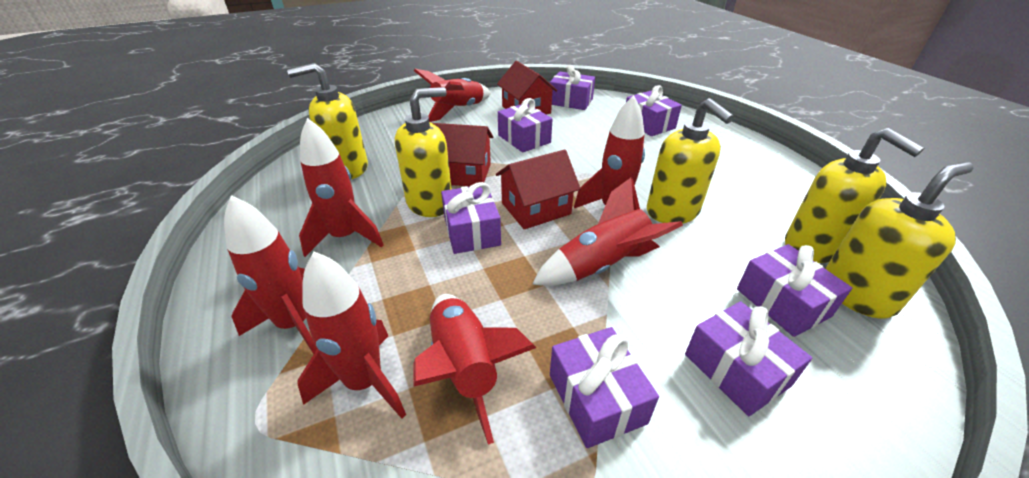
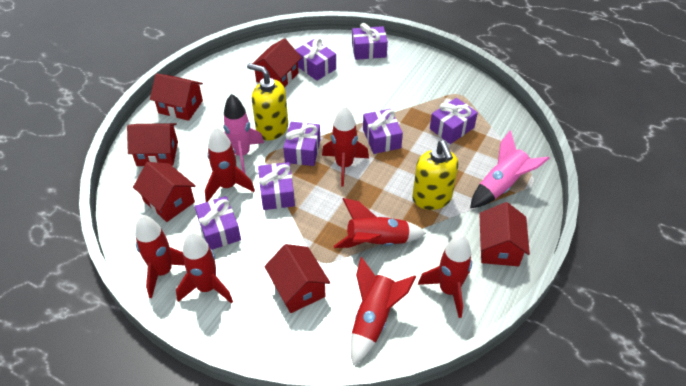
pink rocket: 0 -> 2
red house: 3 -> 6
yellow soap dispenser: 5 -> 2

